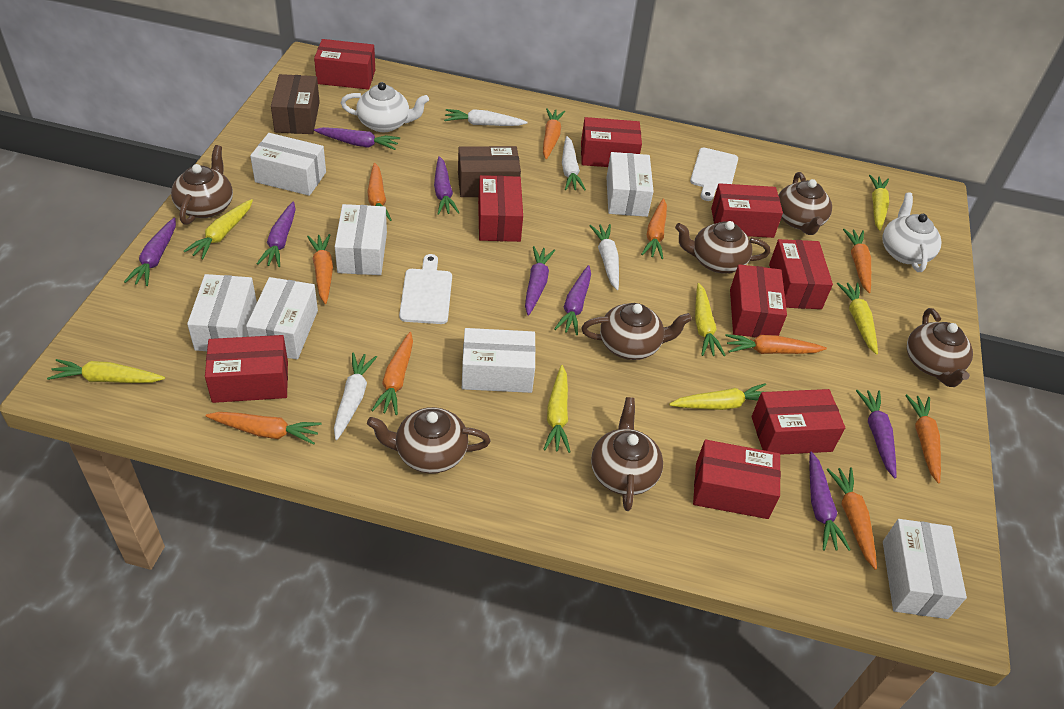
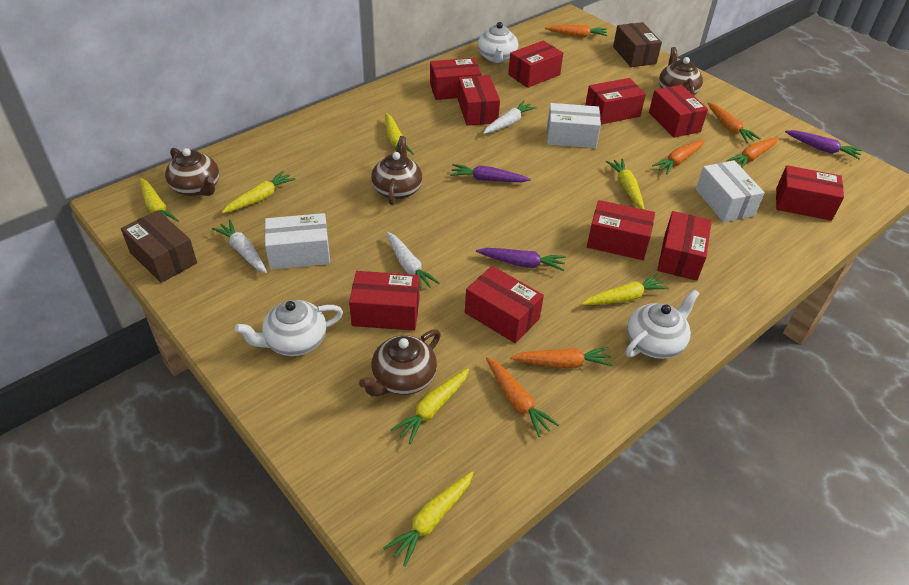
brown teapot: 7 -> 4
orange carrot: 10 -> 6
purple carrot: 8 -> 3
red box: 9 -> 10
white box: 7 -> 3
white carrot: 4 -> 3
white cutting board: 2 -> 0
white teapot: 2 -> 3

